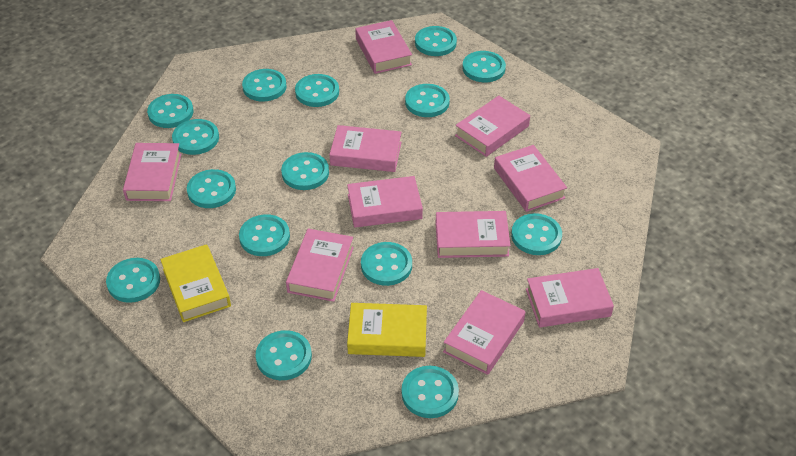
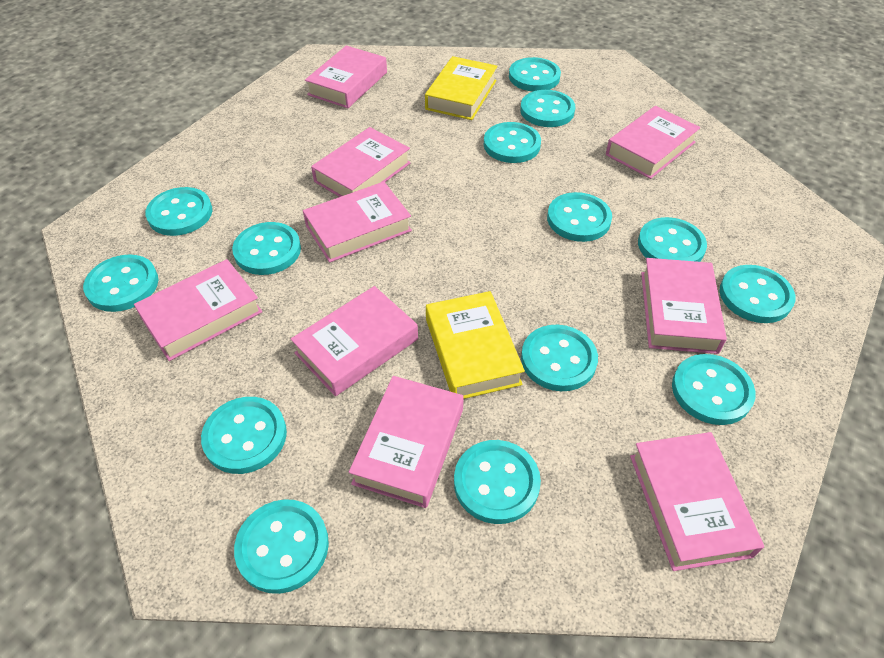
pink book: 10 -> 9
turquoise button: 15 -> 14

